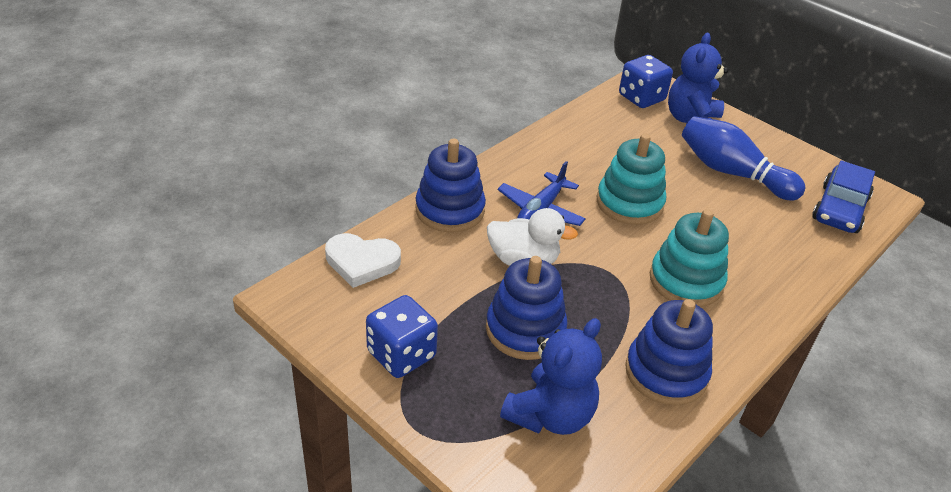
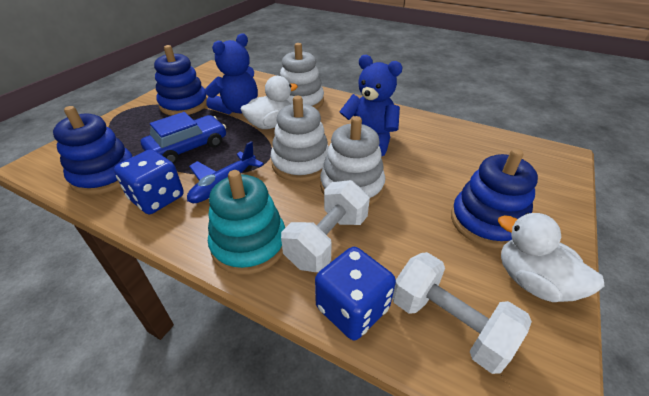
blue bowling pin: 1 -> 0
turquoise stacking toy: 2 -> 1
white duck: 1 -> 2
white dumbbell: 0 -> 2
white heart: 1 -> 0
white stacking toy: 0 -> 3

